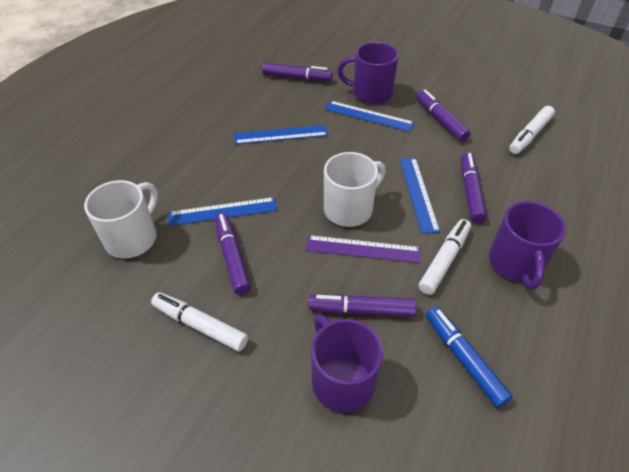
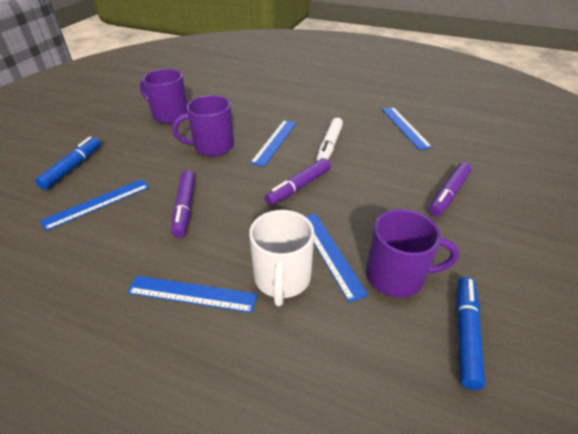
blue marker: 1 -> 2
blue ruler: 4 -> 5
purple marker: 5 -> 3
purple ruler: 1 -> 0
white marker: 3 -> 1
white mug: 2 -> 1

